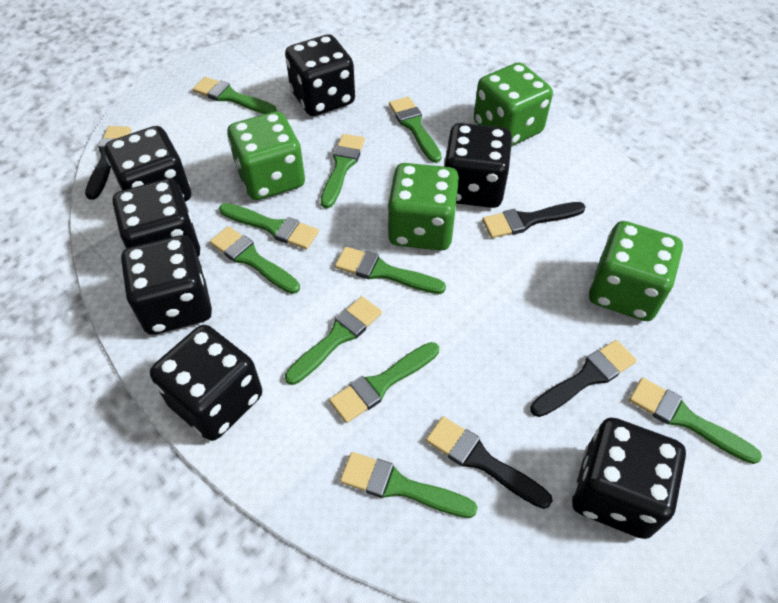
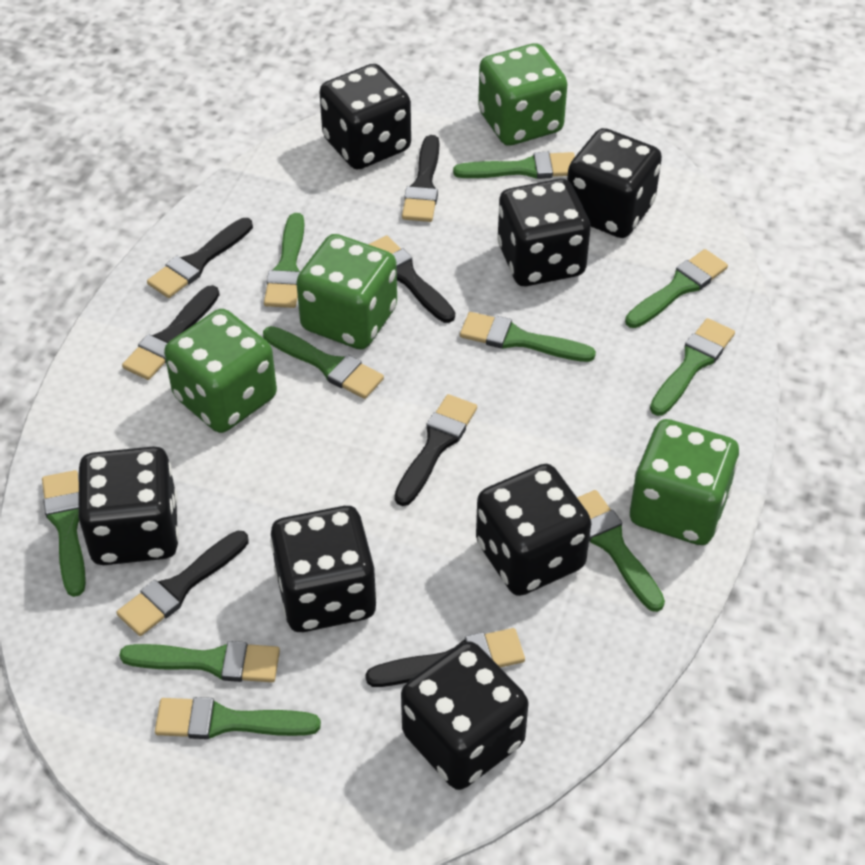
black brush: 4 -> 7

